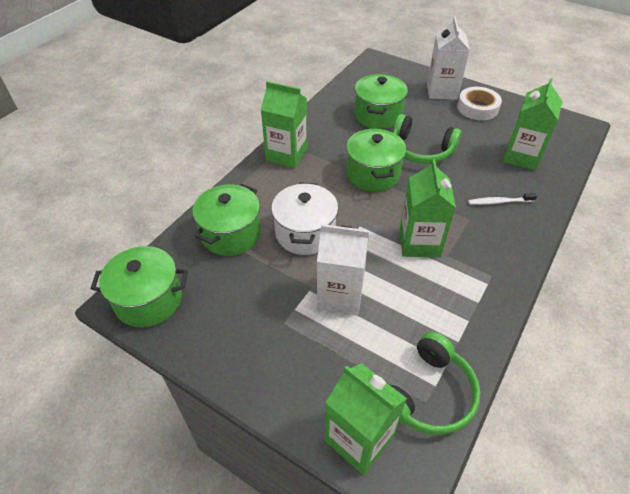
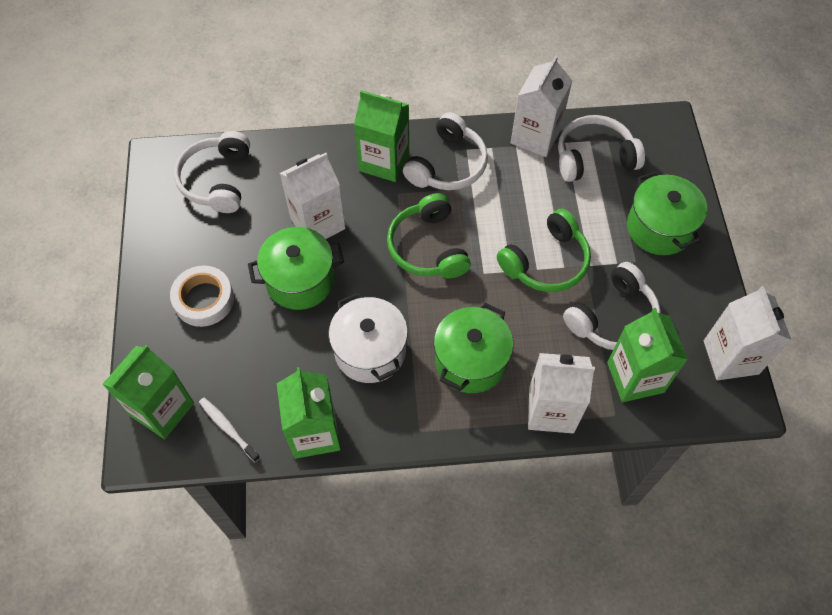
green pot: 4 -> 3
white carton: 2 -> 4
white headphones: 0 -> 4

